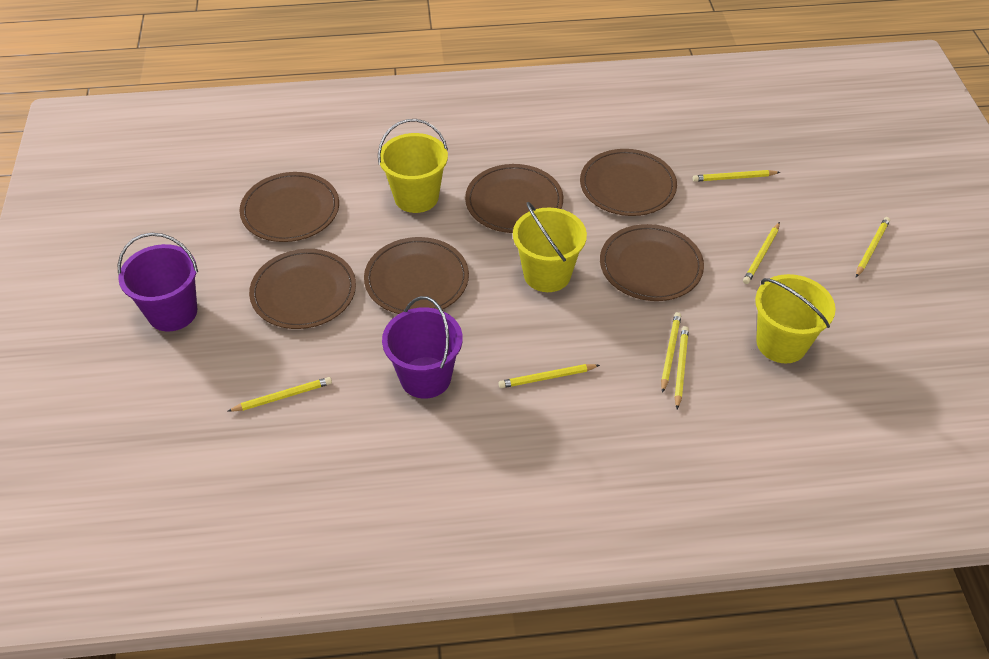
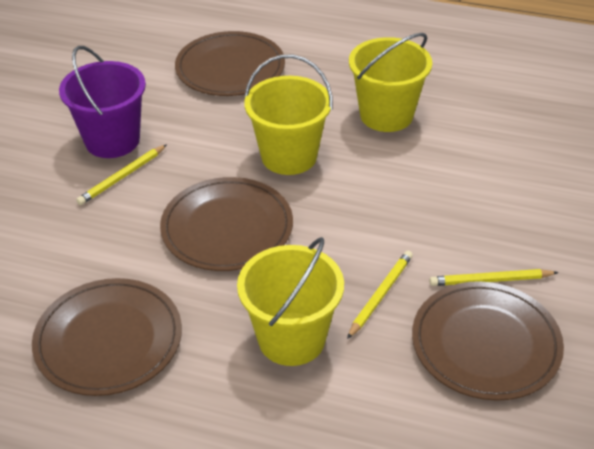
brown plate: 6 -> 4
purple bucket: 2 -> 1
yellow pencil: 7 -> 3

